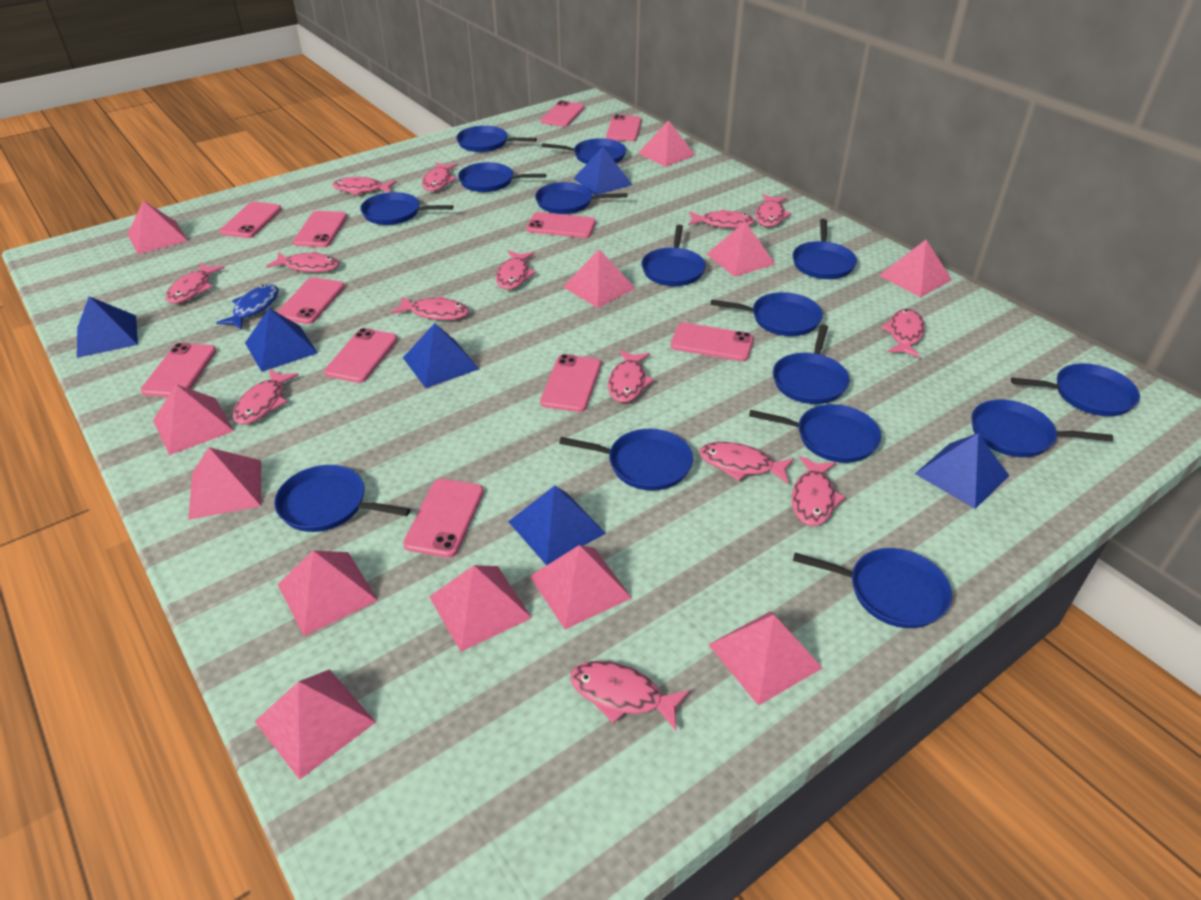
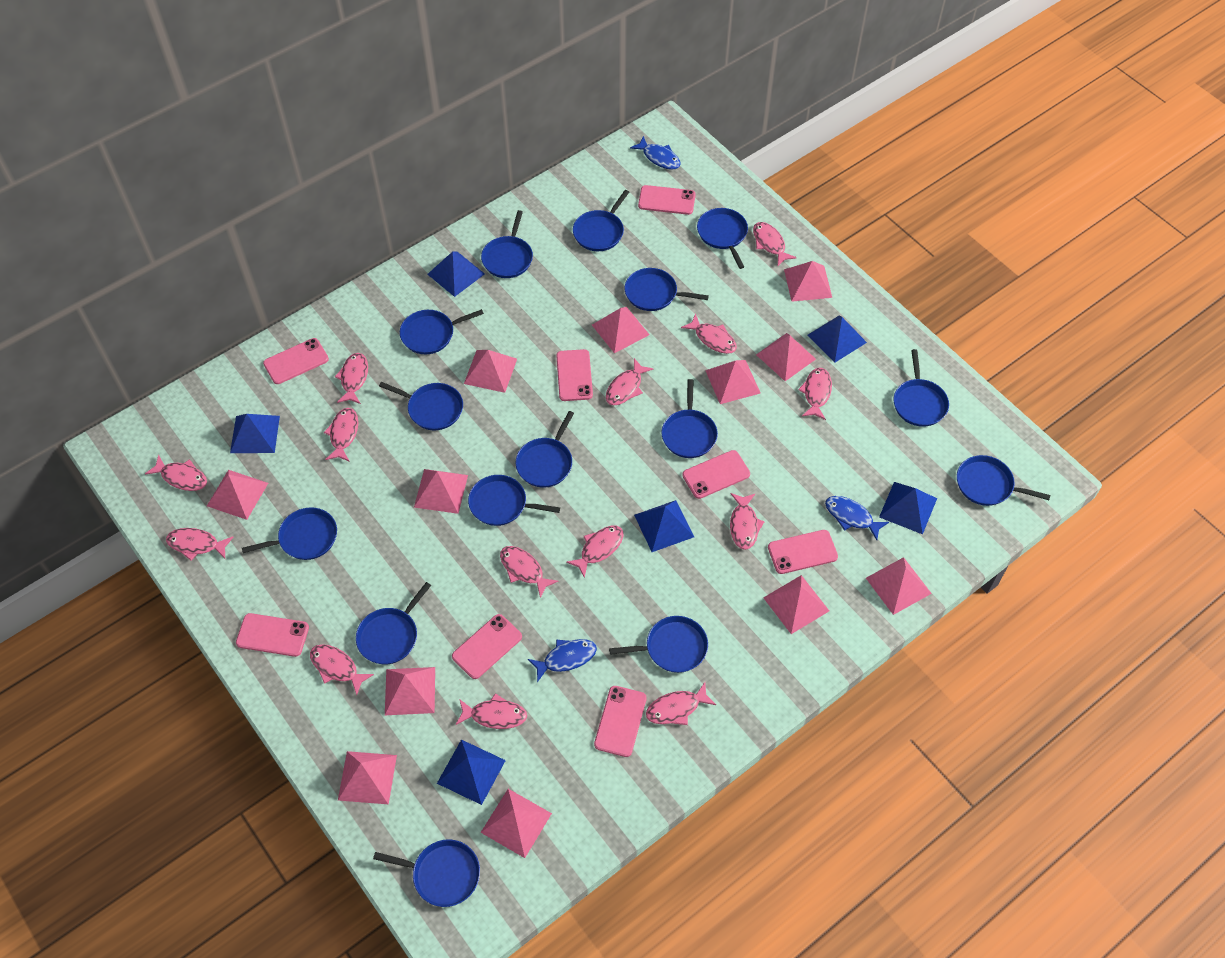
blue fish: 1 -> 3
pink phone: 11 -> 8

